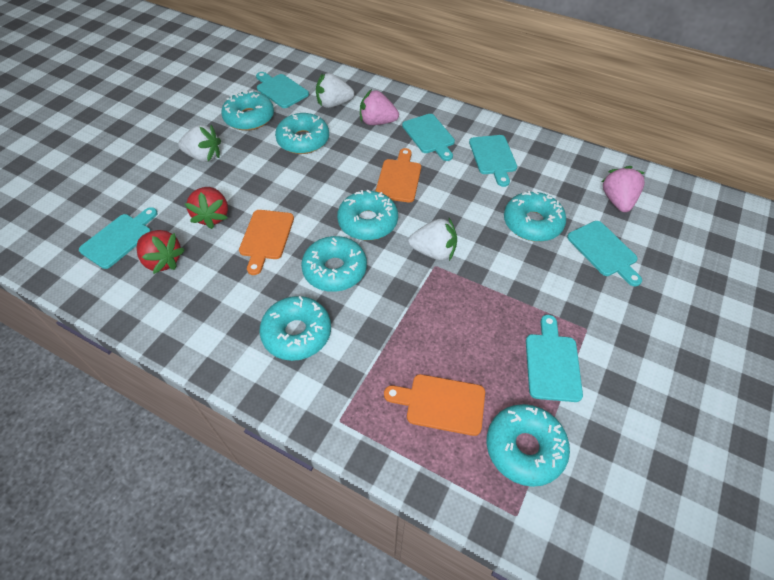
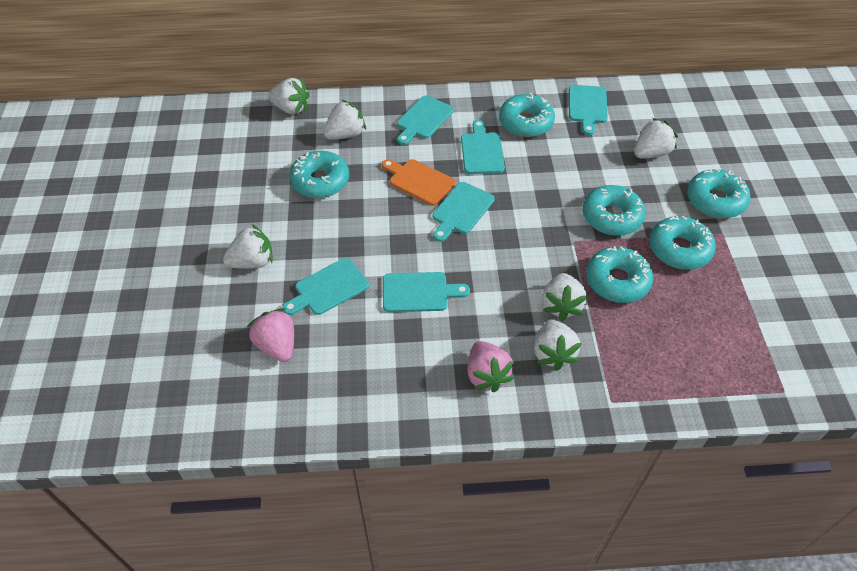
orange cutting board: 3 -> 1
red strawberry: 2 -> 0
turquoise donut: 7 -> 6
white strawberry: 3 -> 6

